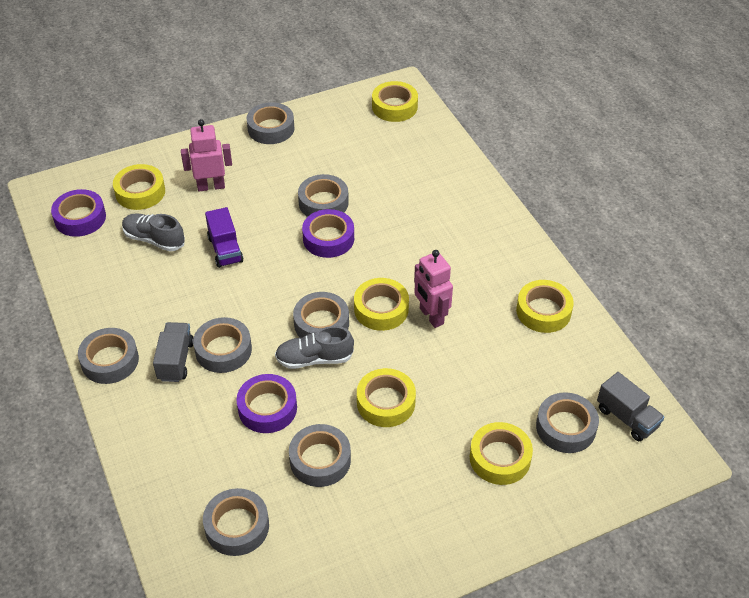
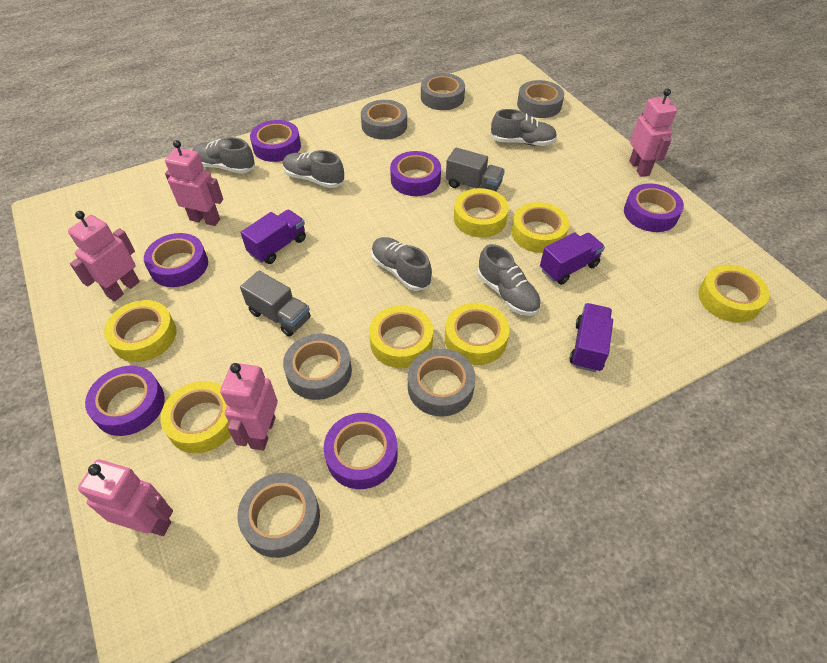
grey shoe: 2 -> 5
grey tape: 8 -> 6
pink robot: 2 -> 5
purple tape: 3 -> 6
purple truck: 1 -> 3
yellow tape: 6 -> 7

